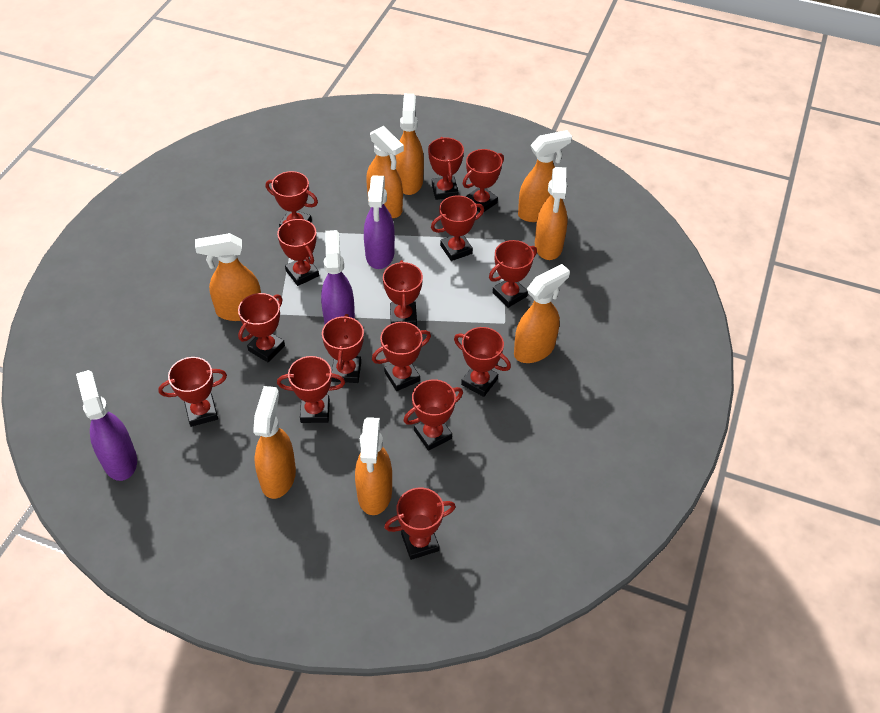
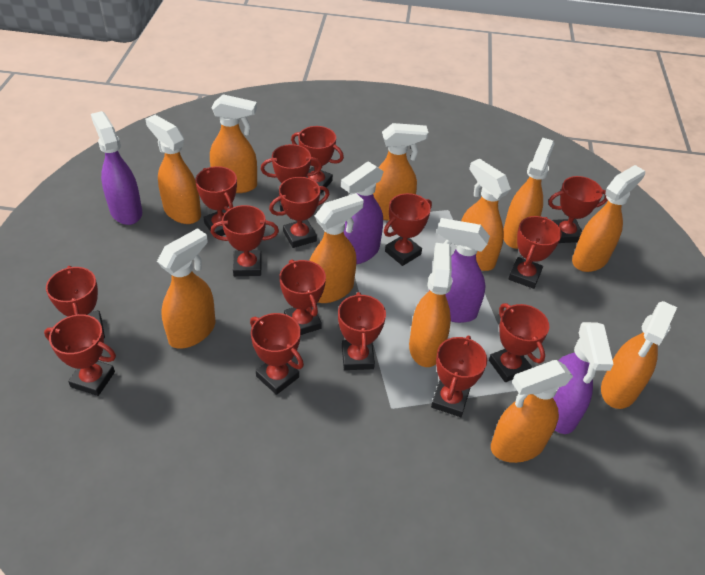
orange spray bottle: 8 -> 11
purple spray bottle: 3 -> 4

